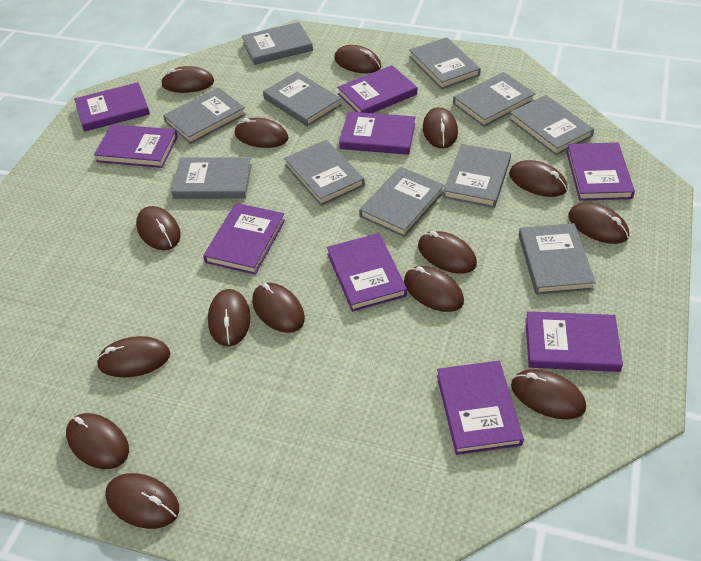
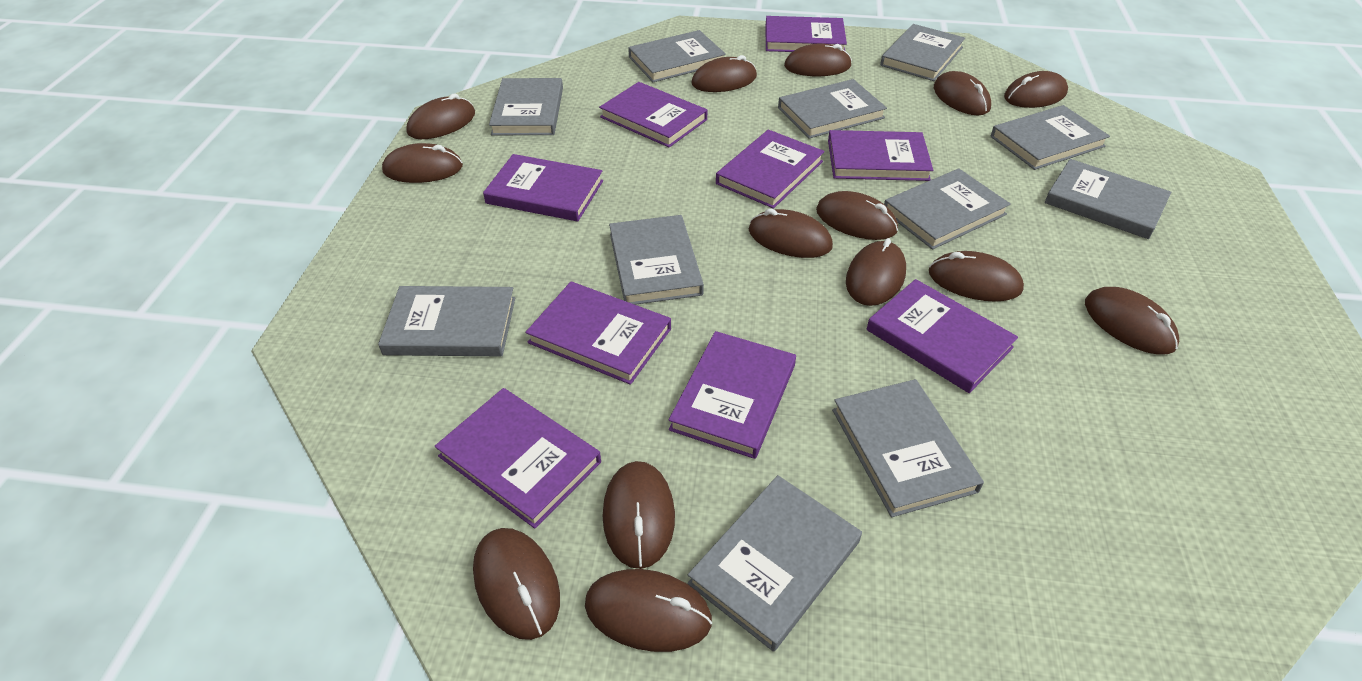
brown mouse: 15 -> 14

